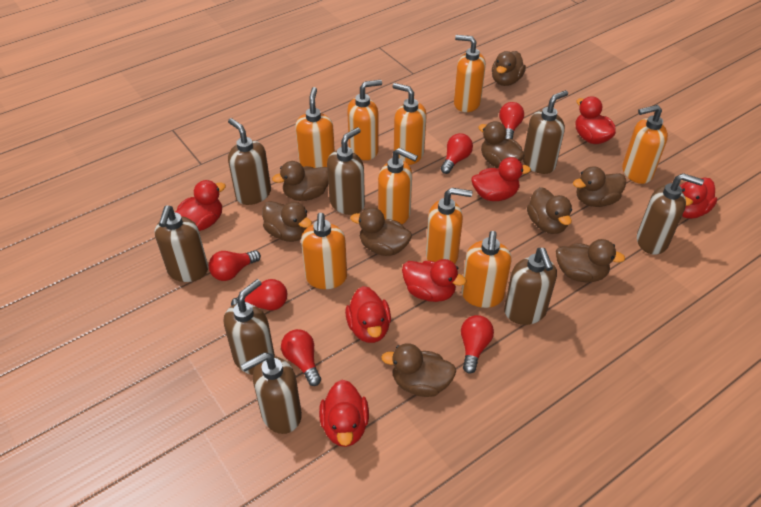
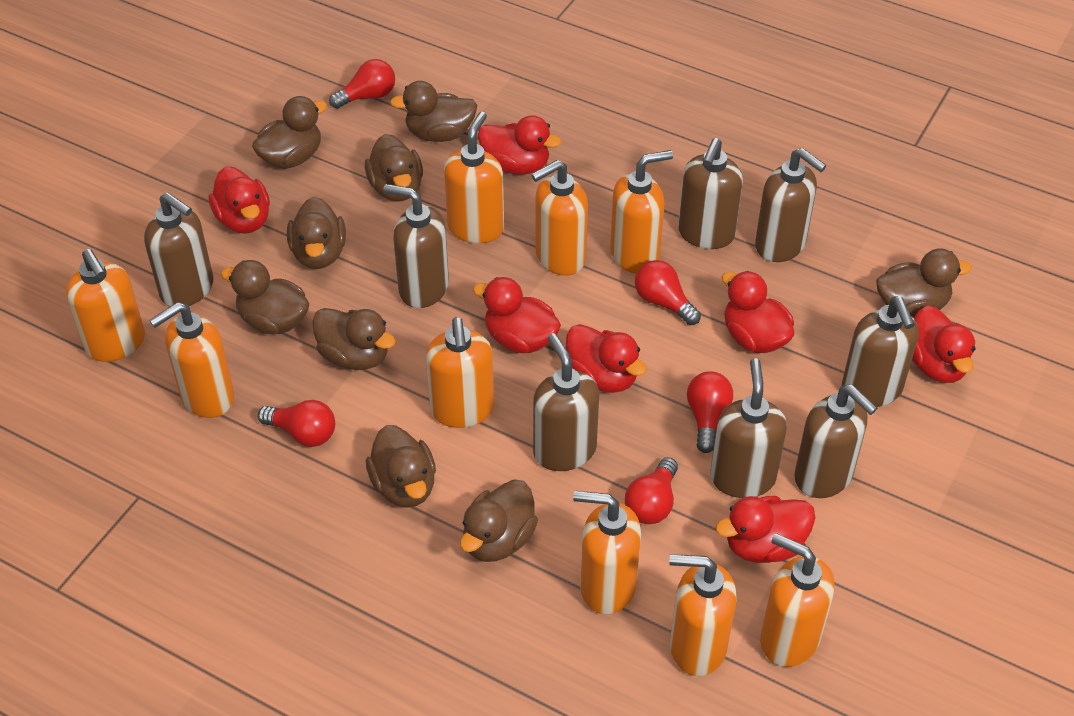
red light bulb: 6 -> 5

